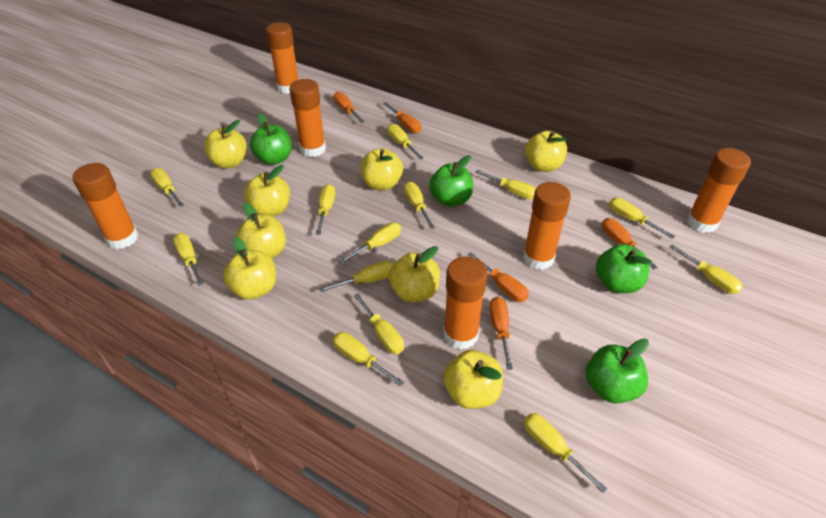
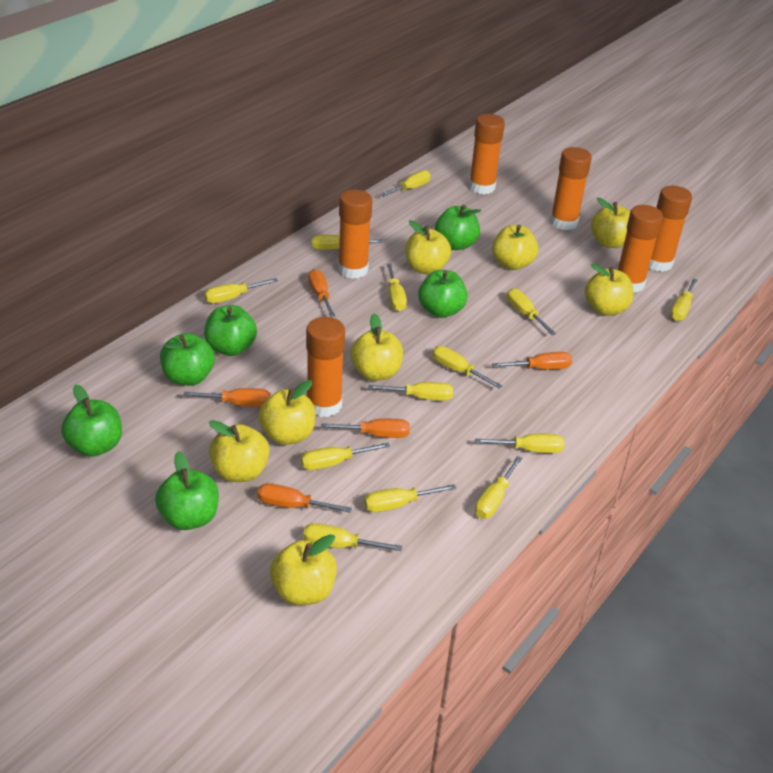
green apple: 4 -> 6

